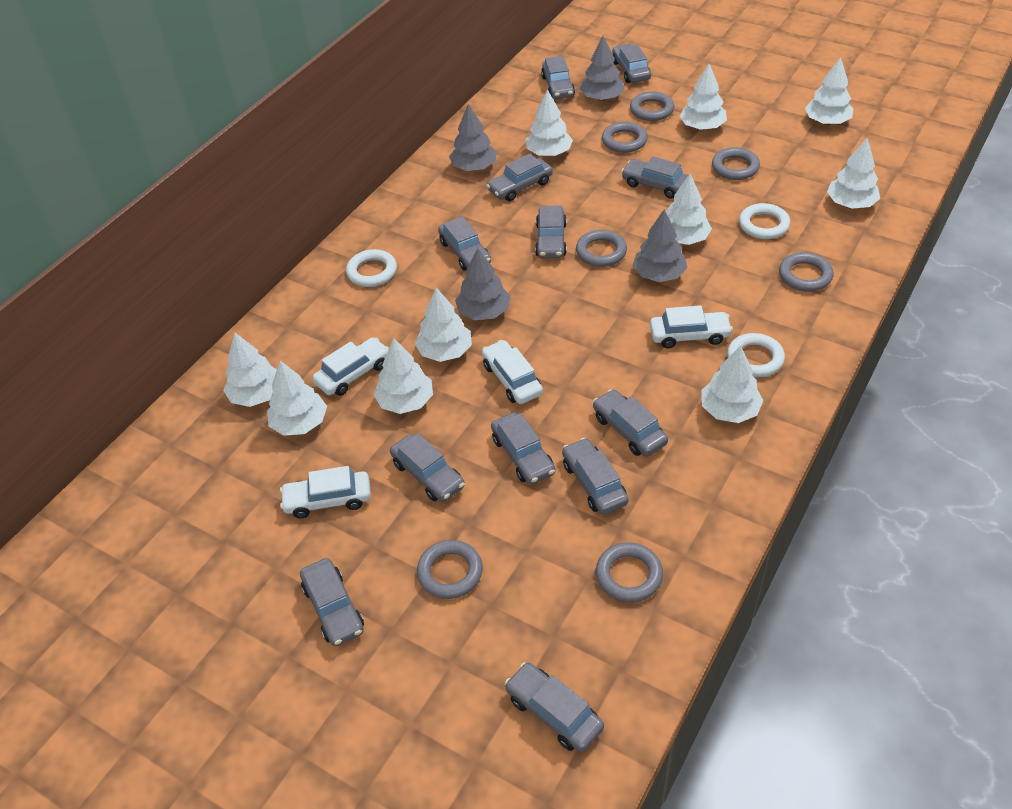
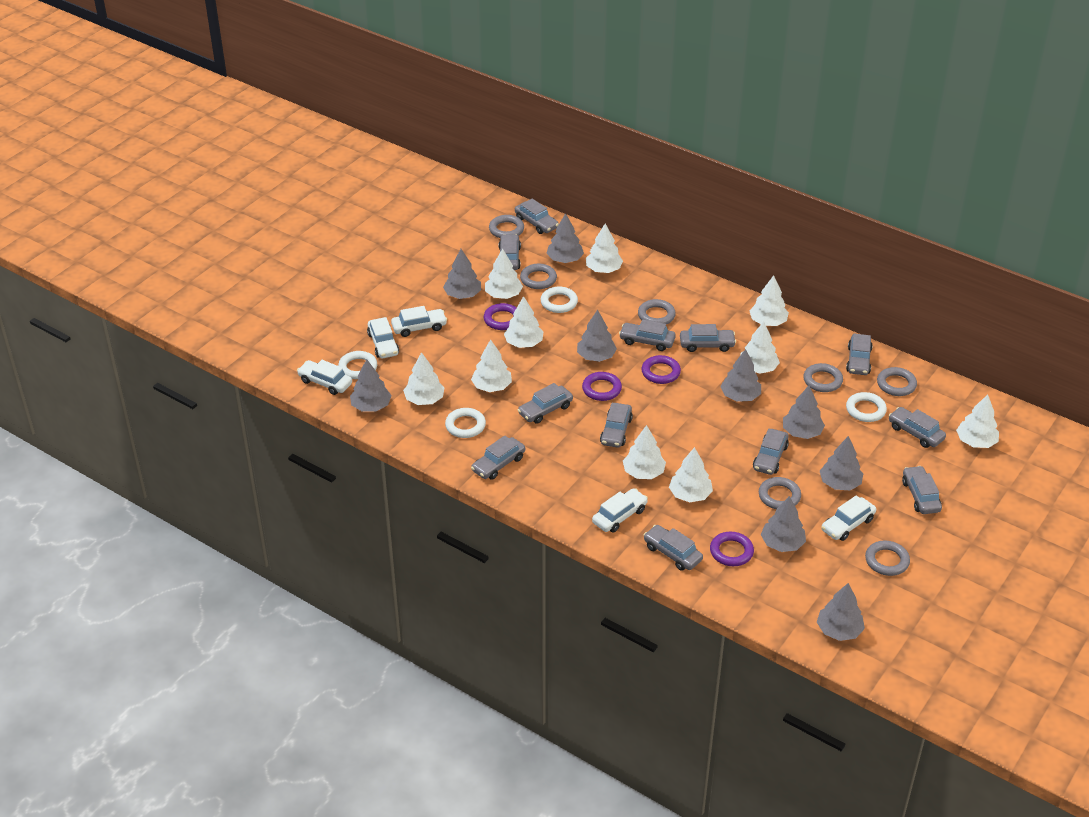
grey tree: 4 -> 9
purple ring: 0 -> 4
white car: 4 -> 5
white ring: 3 -> 4

